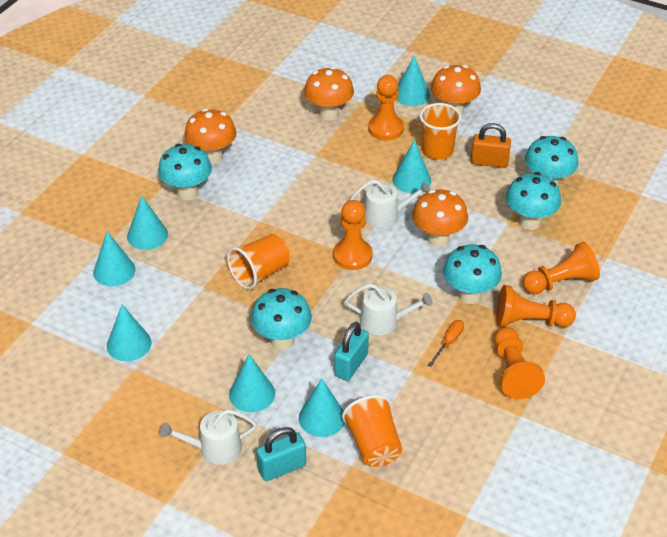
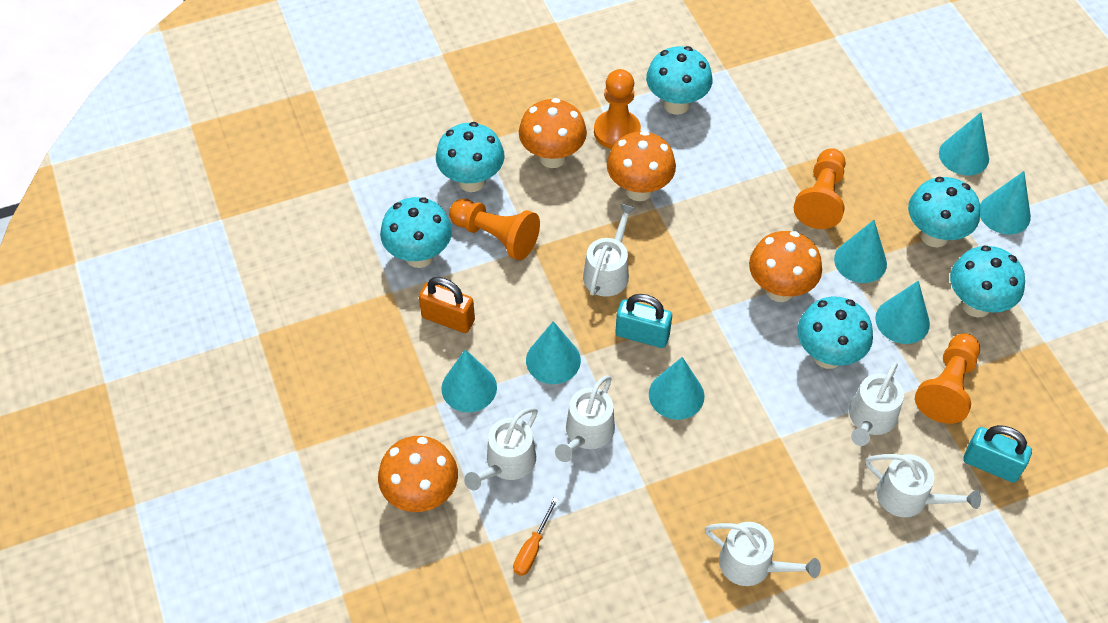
orange cup: 3 -> 0
orange pawn: 5 -> 4
turquoise mushroom: 5 -> 6
white watering can: 3 -> 6

